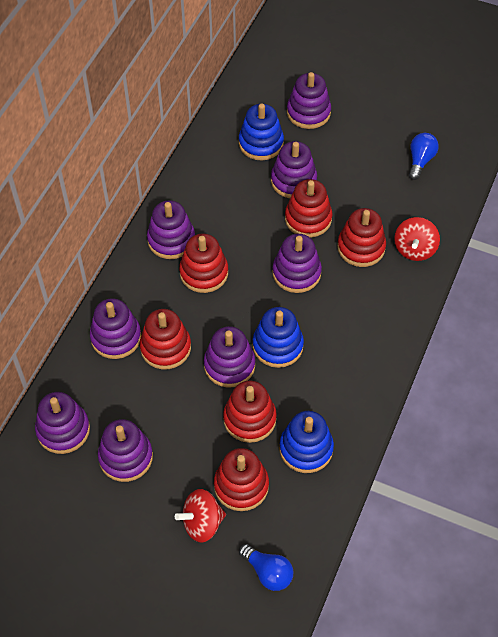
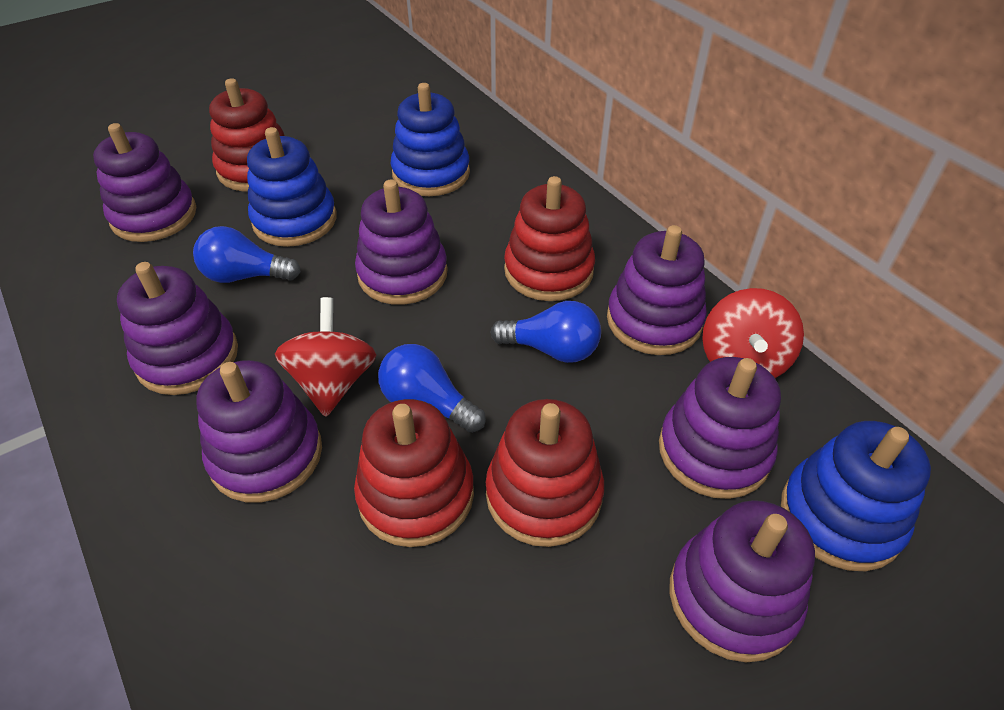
blue light bulb: 2 -> 3
purple stacking toy: 8 -> 7
red stacking toy: 6 -> 4

